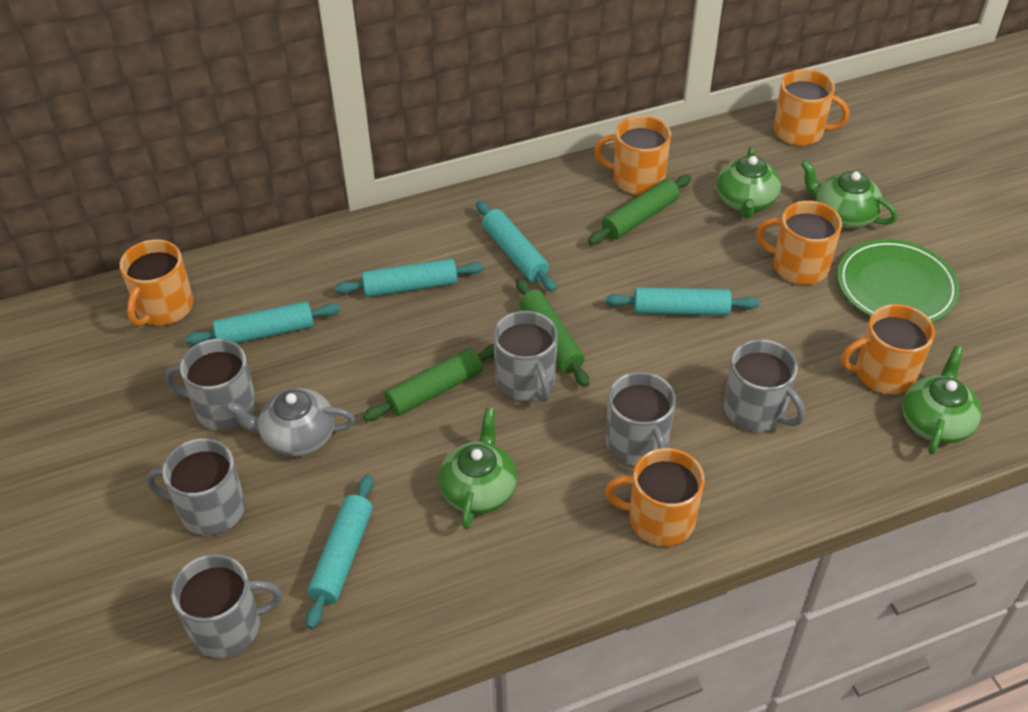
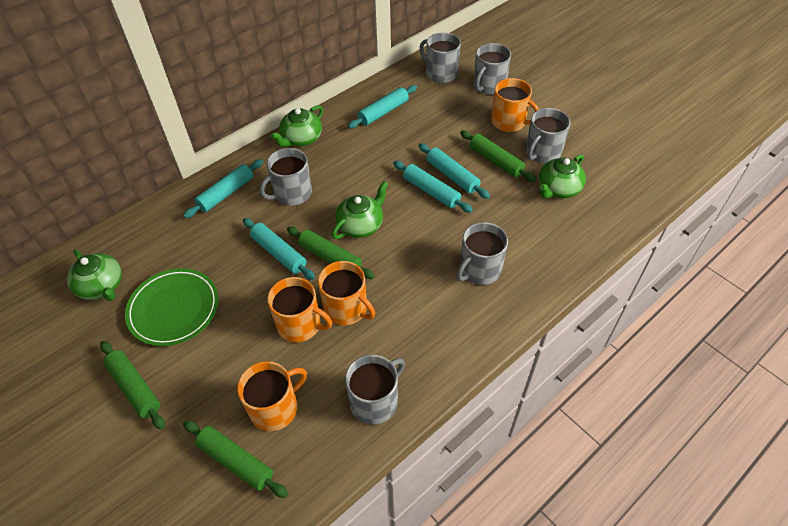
green rolling pin: 3 -> 4
grey teapot: 1 -> 0
orange mug: 6 -> 4

